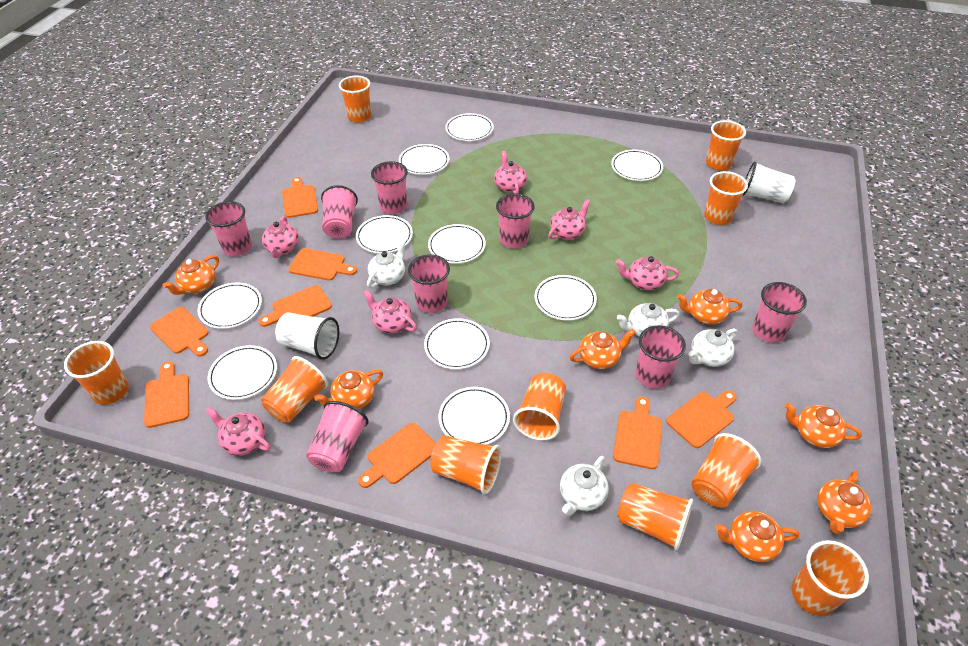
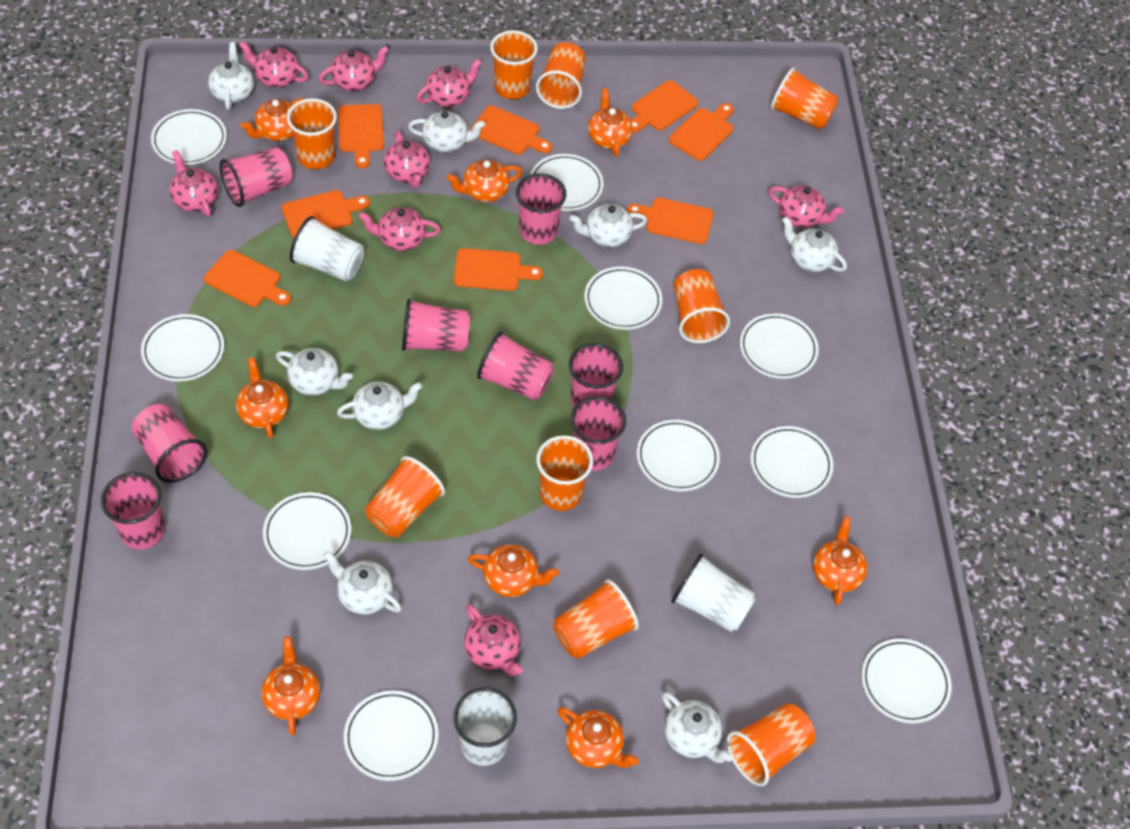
orange cup: 10 -> 9
orange teapot: 7 -> 8
pink teapot: 6 -> 8
white cup: 2 -> 3
white teapot: 4 -> 8

